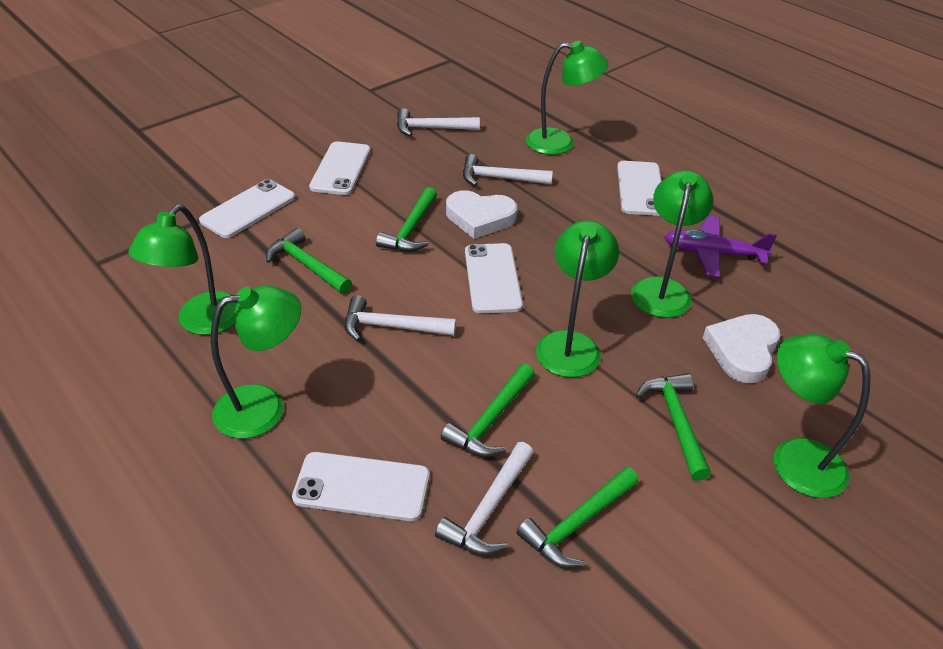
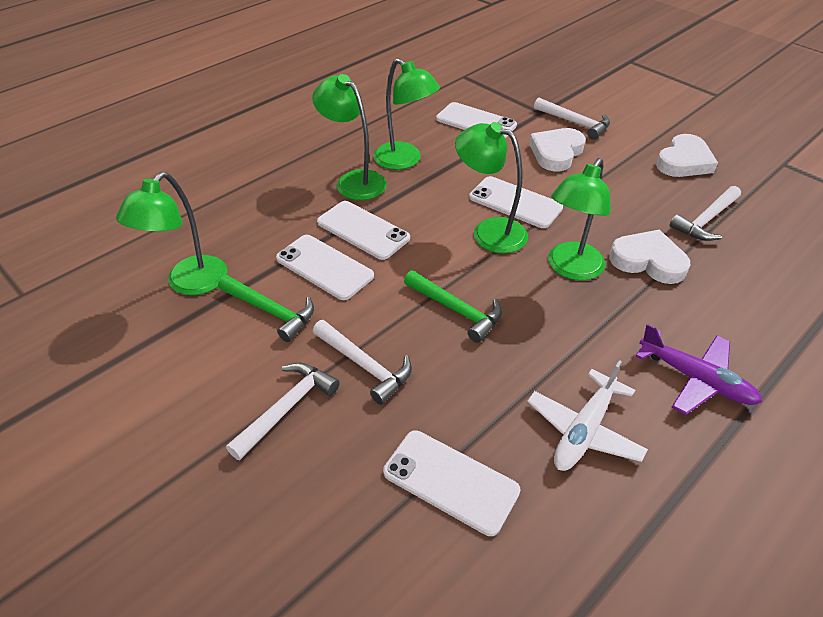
green hammer: 5 -> 2
green lamp: 6 -> 5
white heart: 2 -> 3
white plane: 0 -> 1

